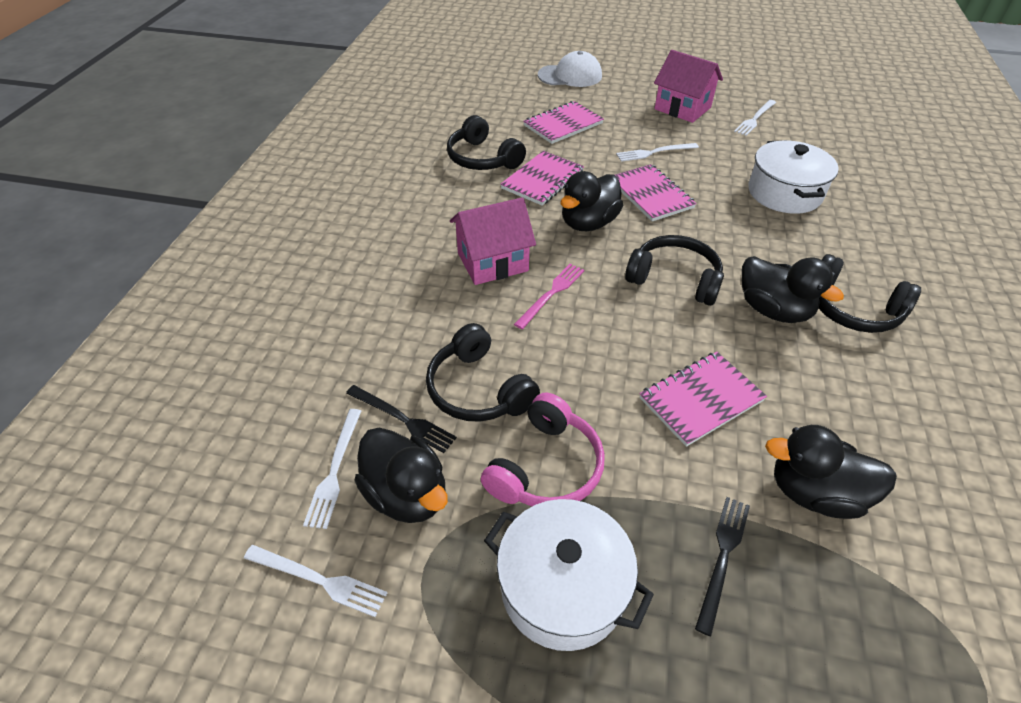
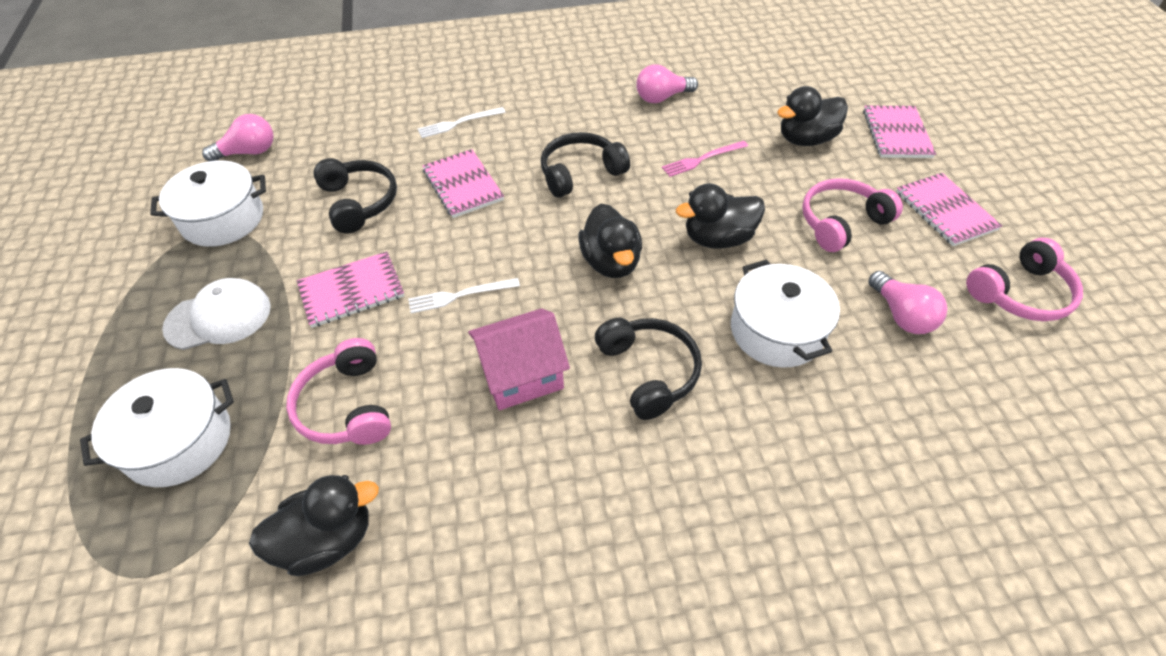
black fork: 2 -> 0
black headphones: 4 -> 3
pink headphones: 1 -> 3
pink house: 2 -> 1
pink light bulb: 0 -> 3
white fork: 4 -> 2
white pot: 2 -> 3

